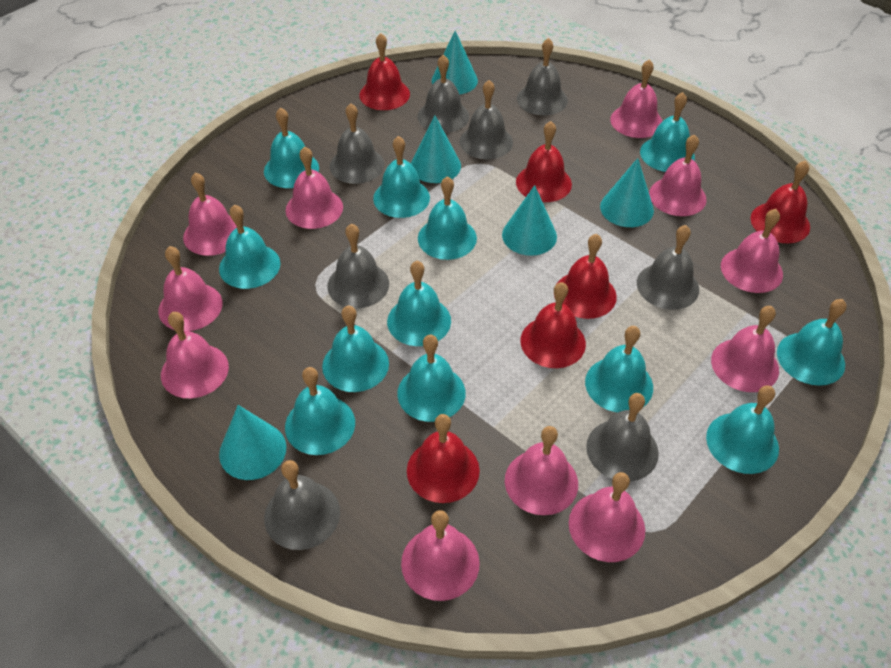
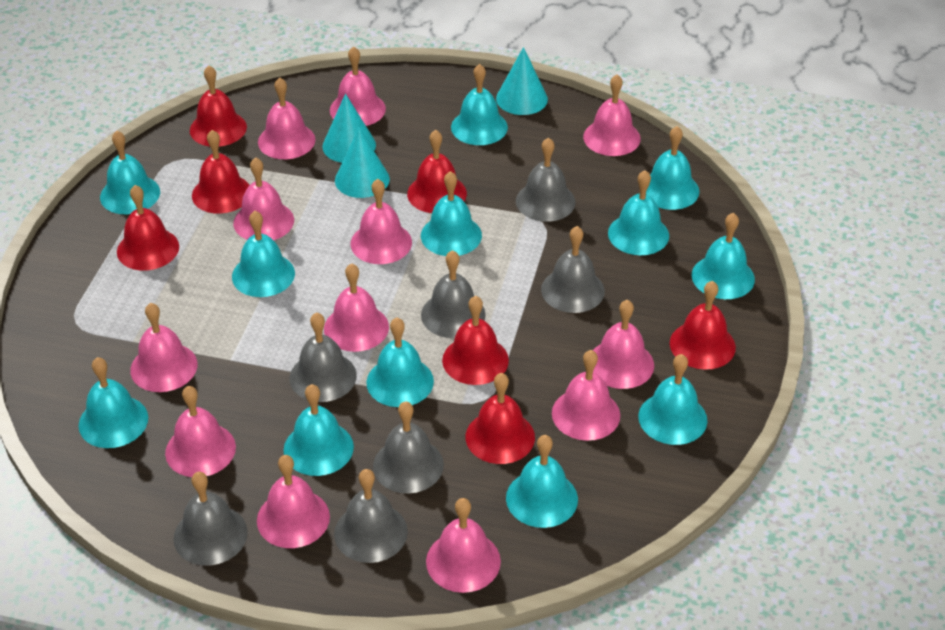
grey bell: 8 -> 7
pink bell: 11 -> 12
red bell: 6 -> 7
turquoise cone: 5 -> 3

